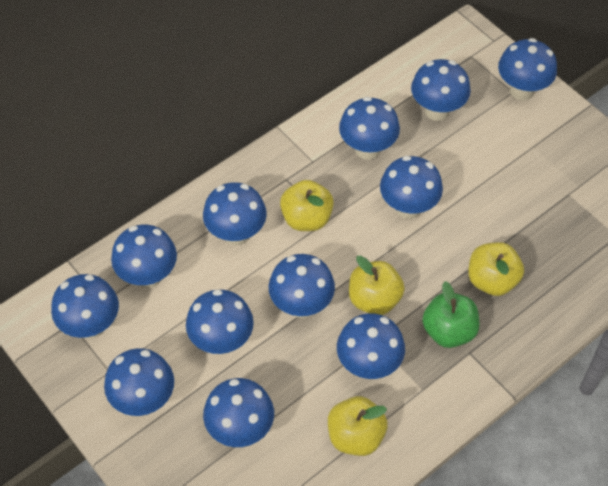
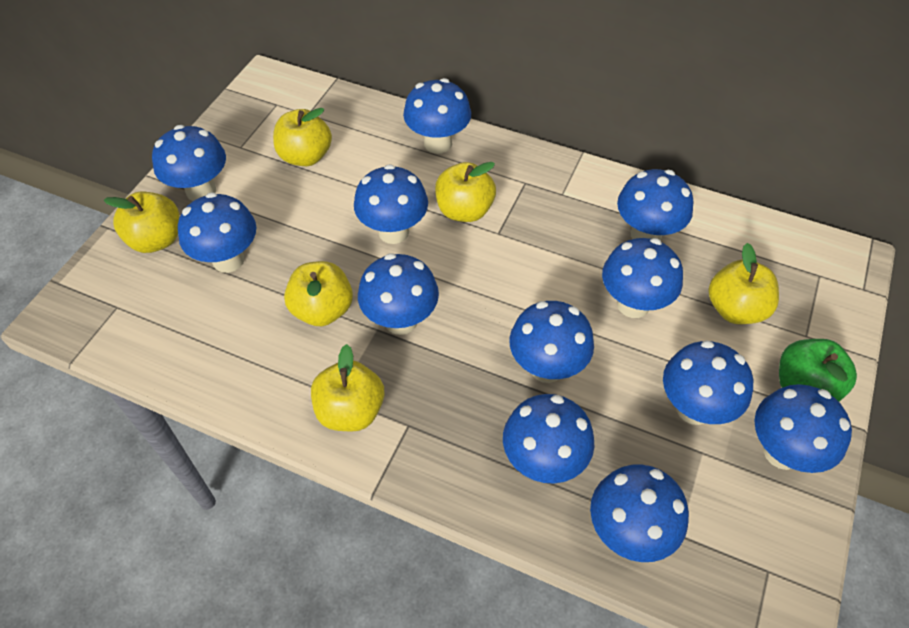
yellow apple: 4 -> 6

